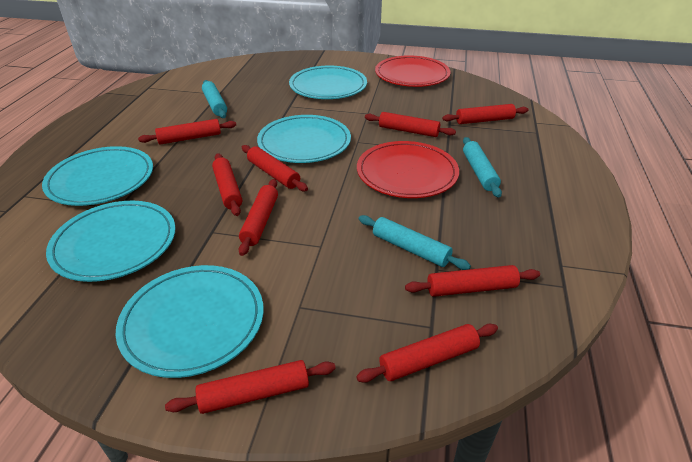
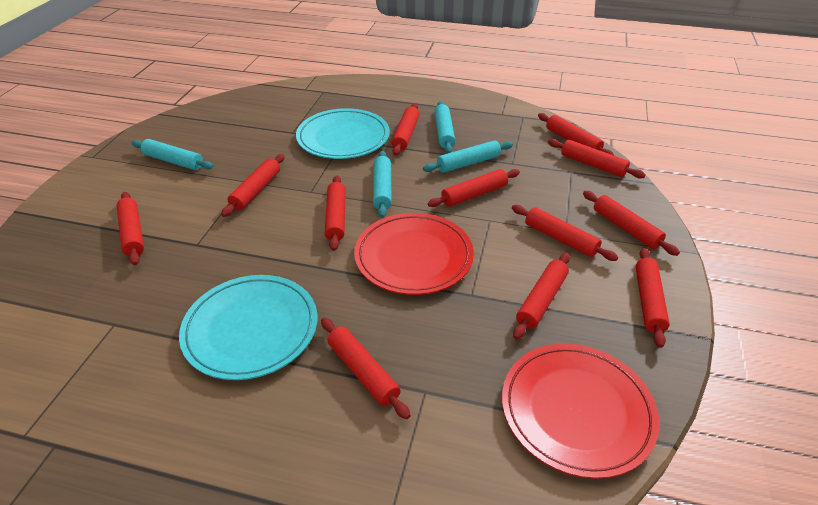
red rolling pin: 9 -> 12
turquoise plate: 5 -> 2
turquoise rolling pin: 3 -> 4

